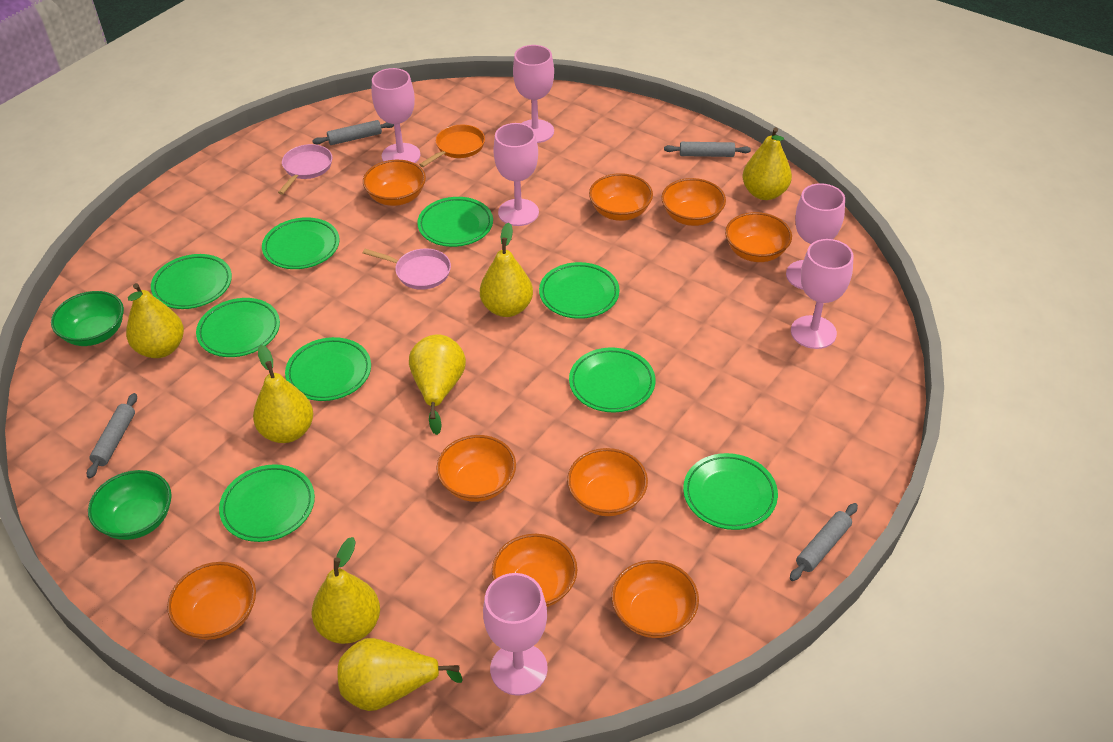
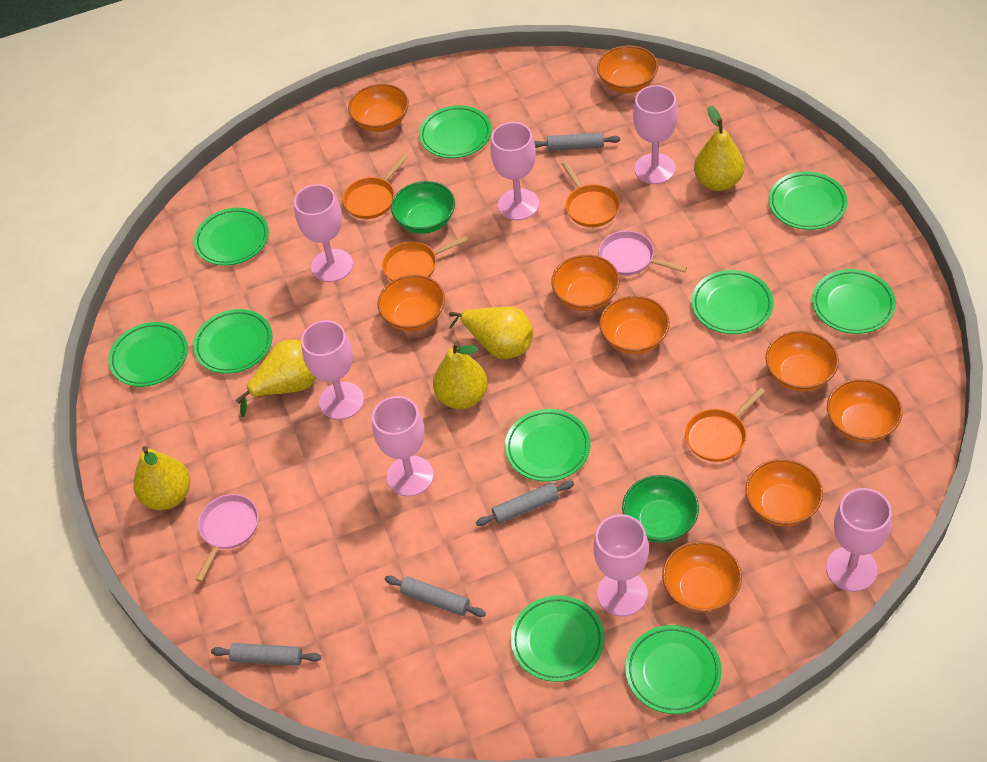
green plate: 9 -> 10
orange pan: 1 -> 4
pink goblet: 6 -> 7
yellow pear: 7 -> 5

